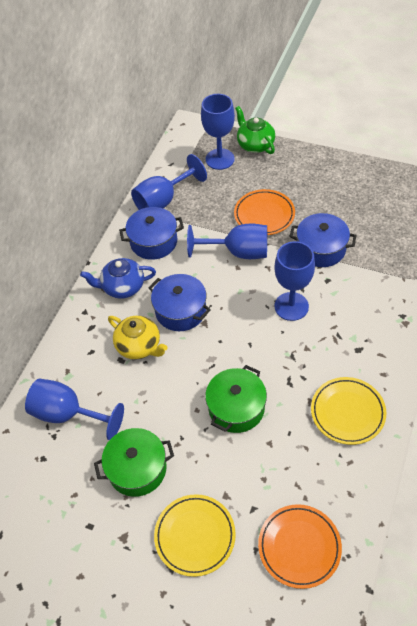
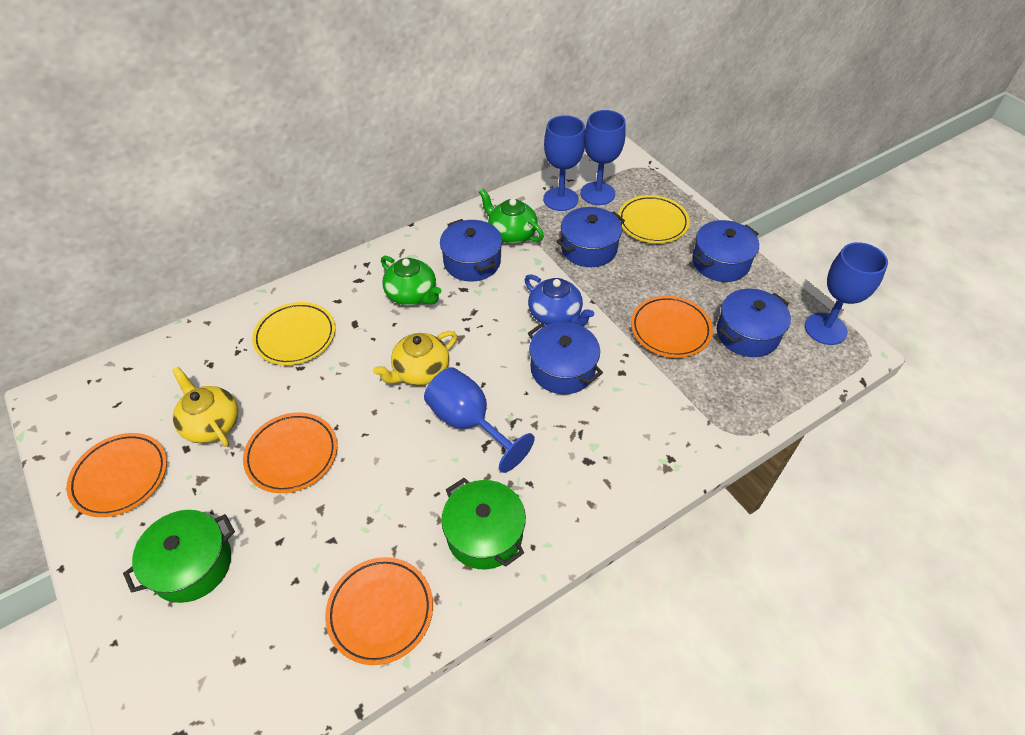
blue goblet: 5 -> 4
blue pot: 3 -> 5
green teapot: 1 -> 2
orange plate: 2 -> 4
yellow teapot: 1 -> 2

